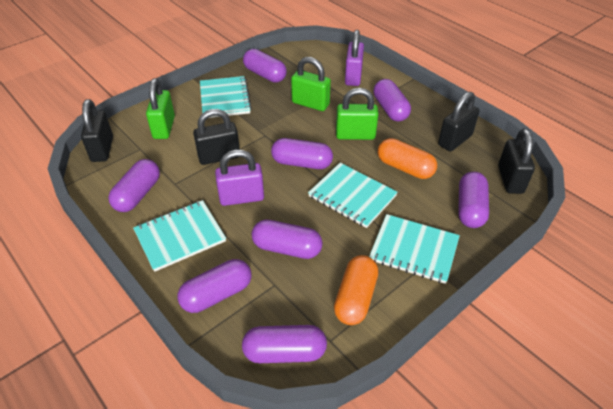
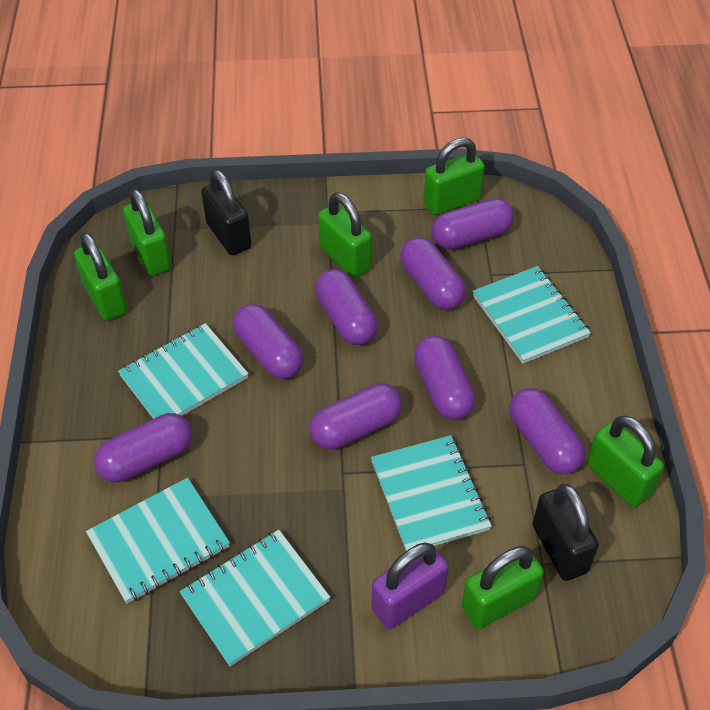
black padlock: 4 -> 2
green padlock: 3 -> 6
orange capsule: 2 -> 0
purple padlock: 2 -> 1
turquoise notebook: 4 -> 5

